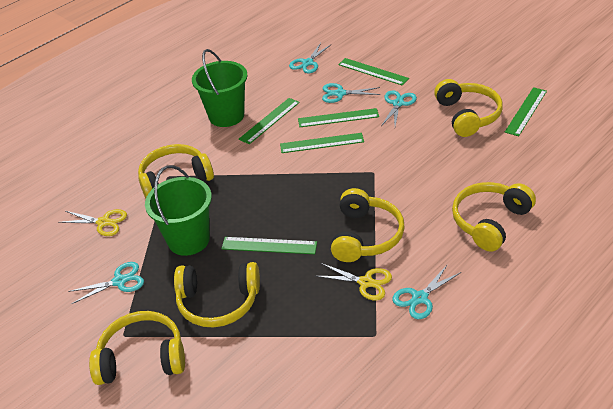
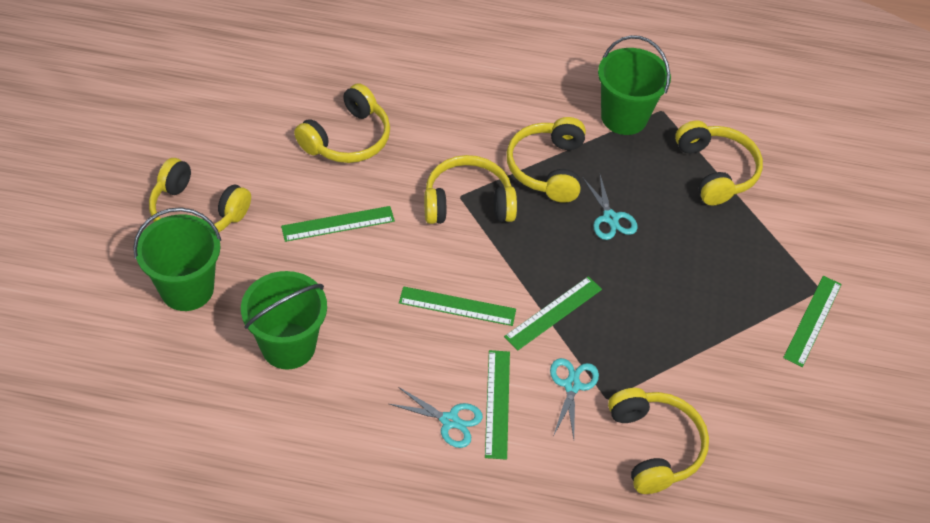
green bucket: 2 -> 3
green ruler: 6 -> 5
turquoise scissors: 5 -> 3
yellow scissors: 2 -> 0

